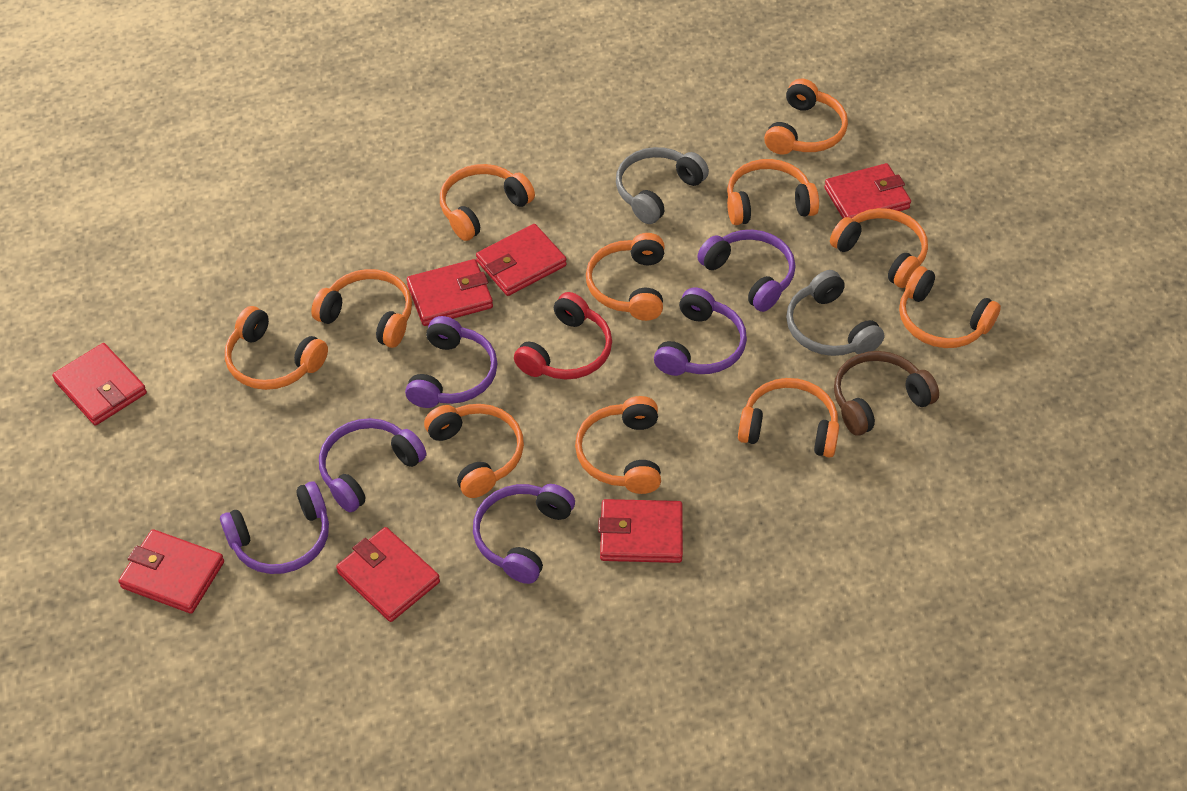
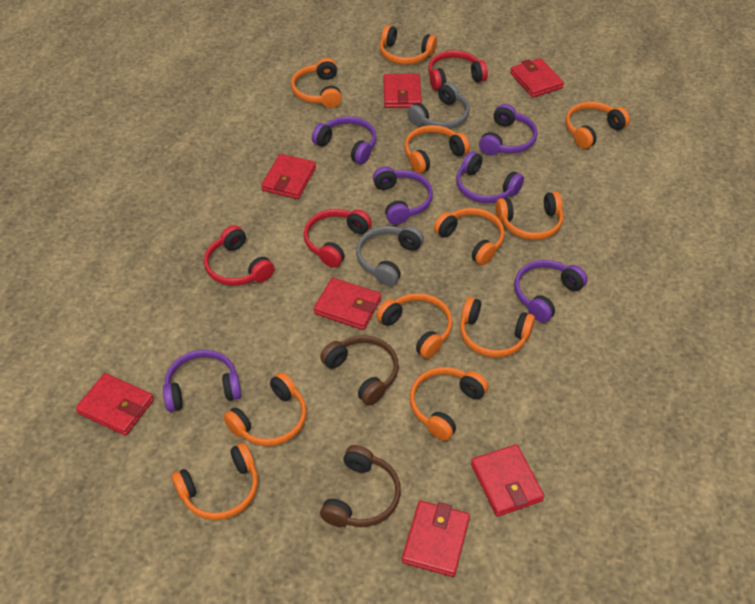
brown headphones: 1 -> 2
red headphones: 1 -> 3

